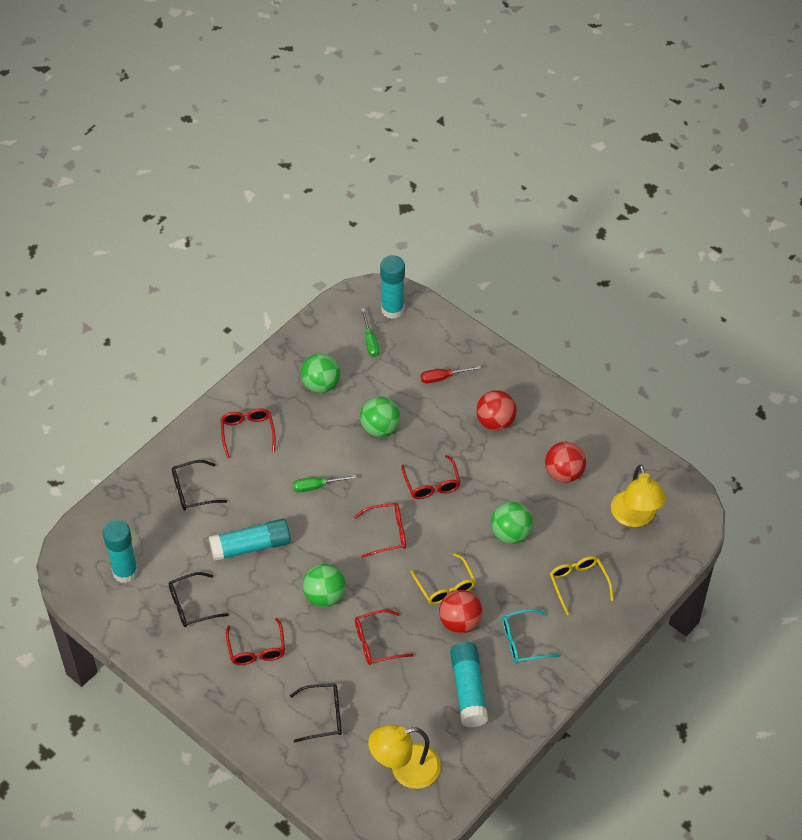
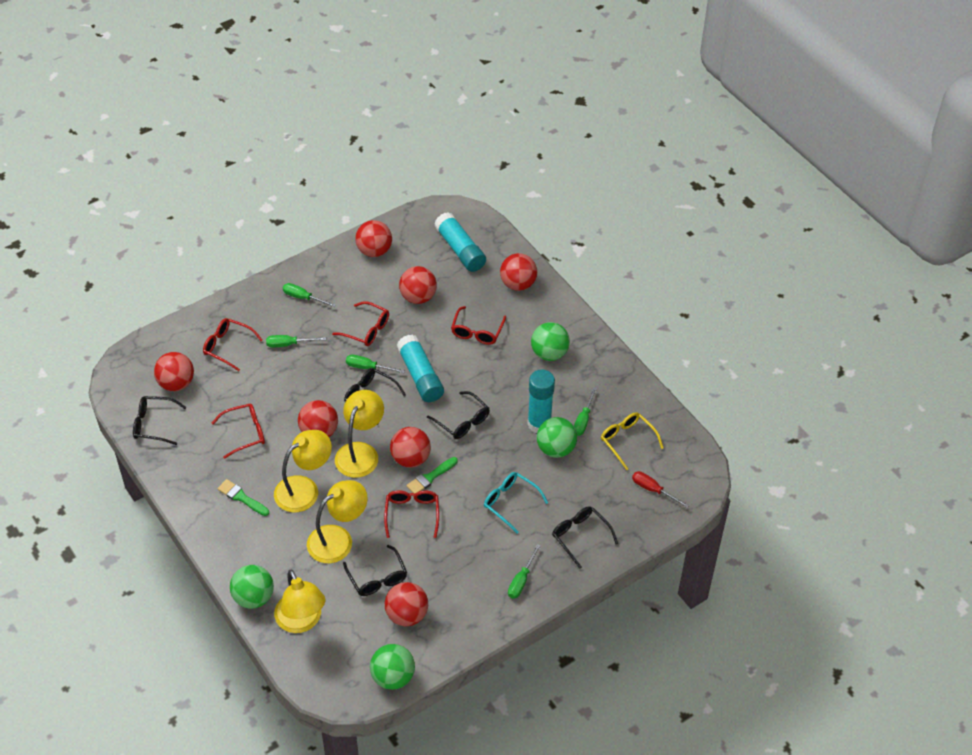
black glasses: 3 -> 5
green brush: 0 -> 2
green screwdriver: 2 -> 5
red ball: 3 -> 7
turquoise glue stick: 4 -> 3
yellow glasses: 2 -> 1
yellow lamp: 2 -> 4

